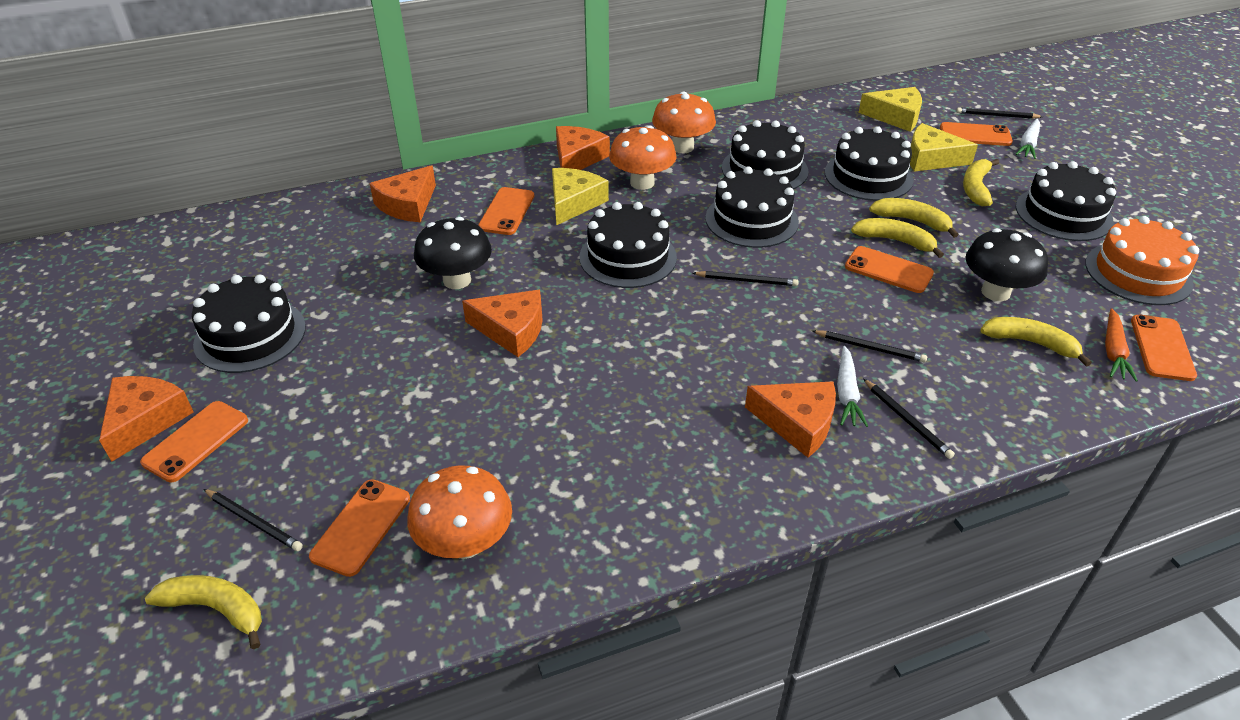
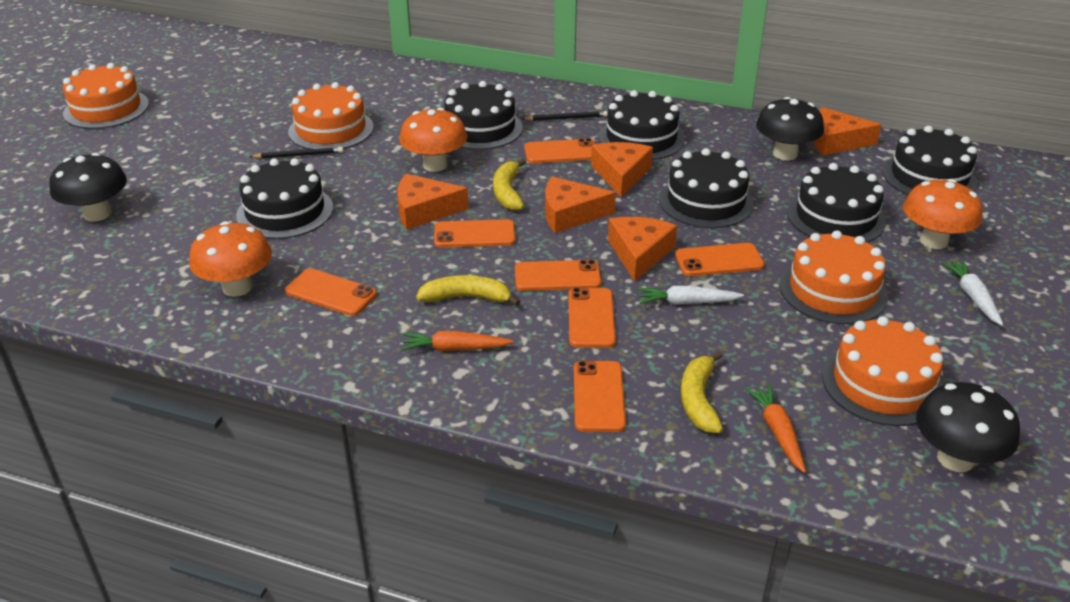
black mushroom: 2 -> 3
black pencil: 5 -> 2
orange cake: 1 -> 4
orange carrot: 1 -> 2
orange phone: 6 -> 7
yellow banana: 5 -> 3
yellow cheese: 3 -> 0

